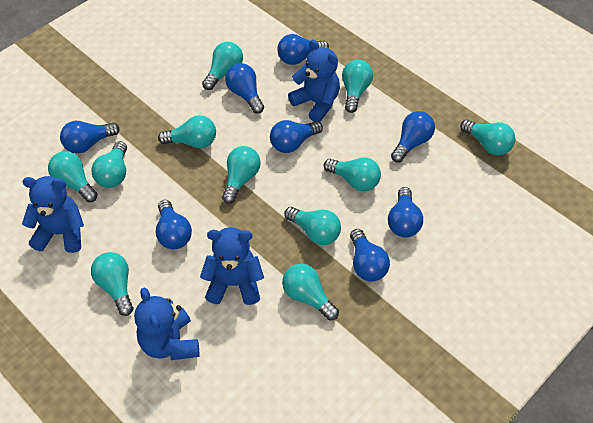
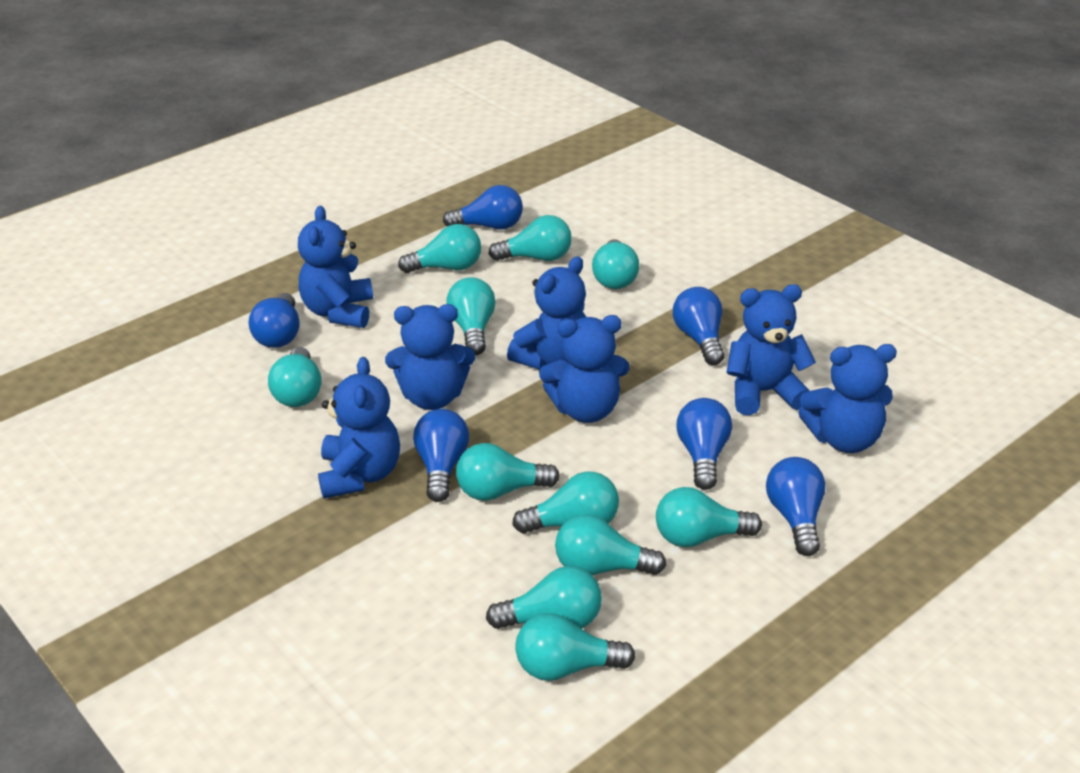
blue light bulb: 8 -> 6
blue teddy bear: 4 -> 7

